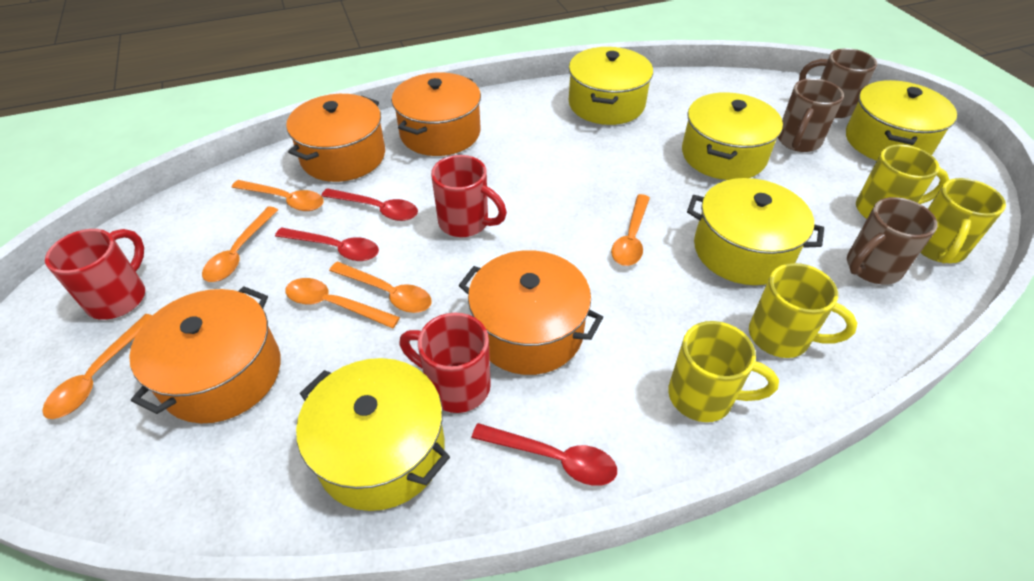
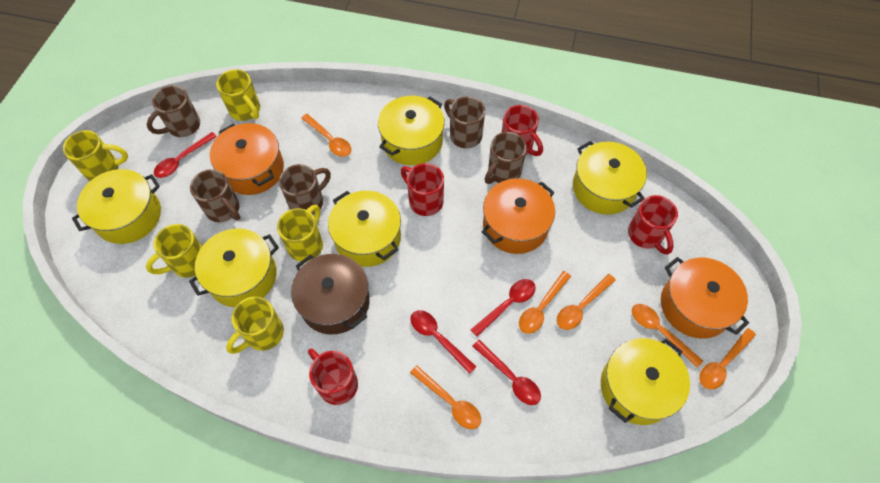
brown mug: 3 -> 5
brown pot: 0 -> 1
orange pot: 4 -> 3
red mug: 3 -> 4
red spoon: 3 -> 4
yellow mug: 4 -> 5
yellow pot: 5 -> 6

